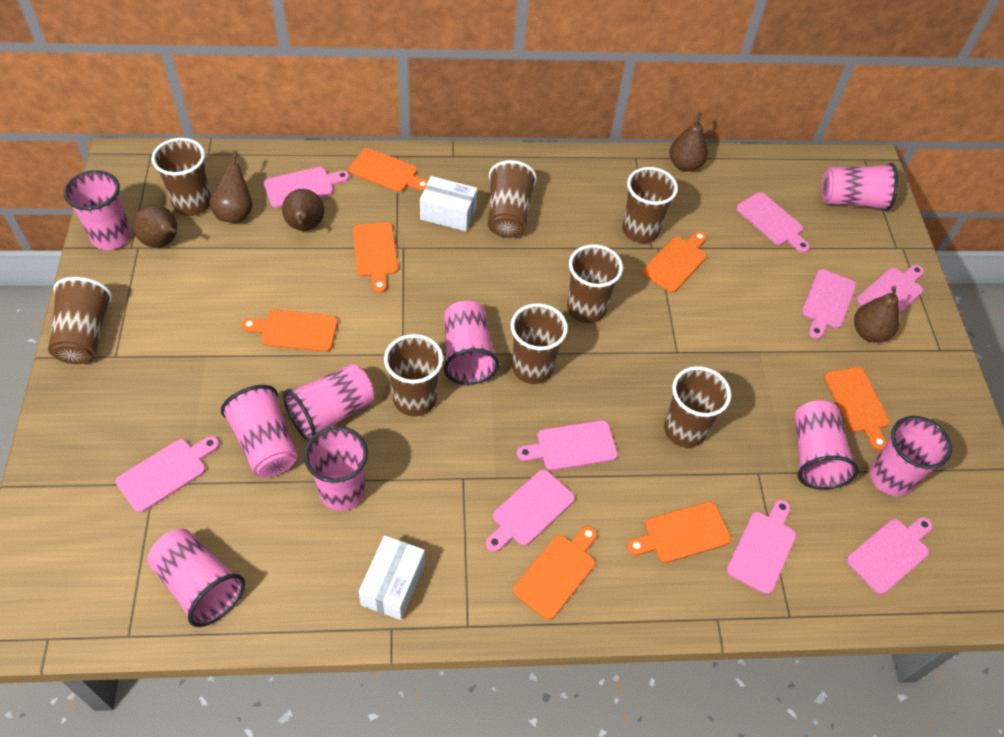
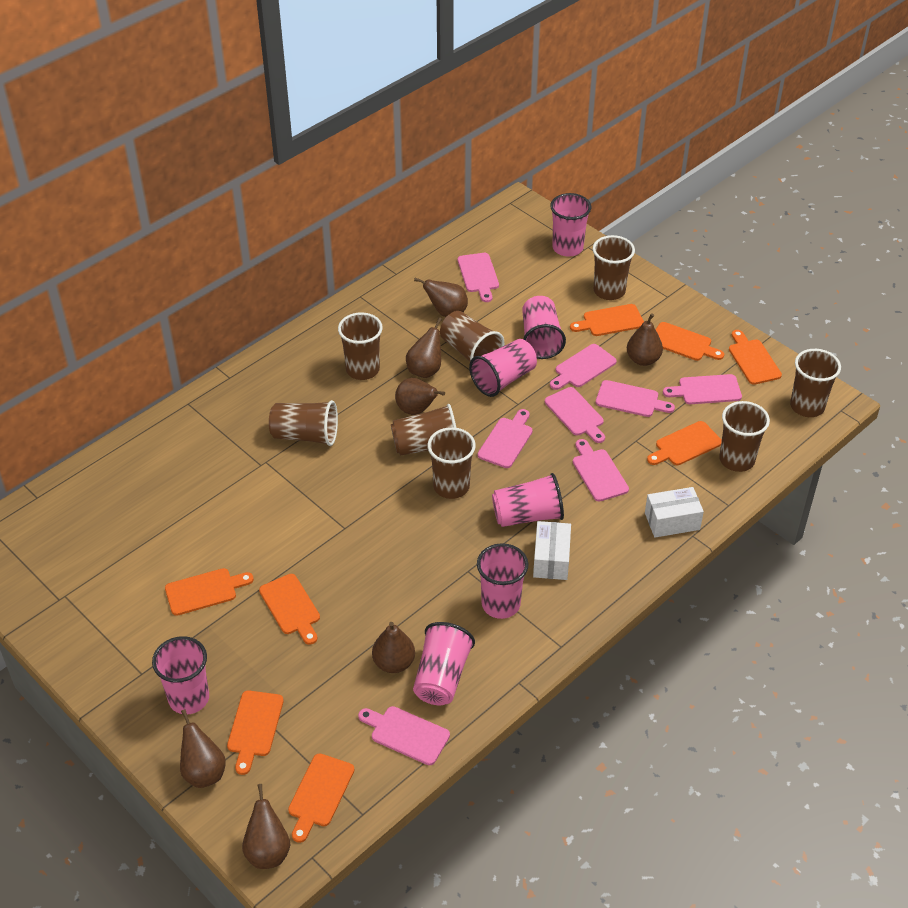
brown pear: 5 -> 7
orange cutting board: 7 -> 8
pink cup: 9 -> 7
pink cutting board: 9 -> 8

